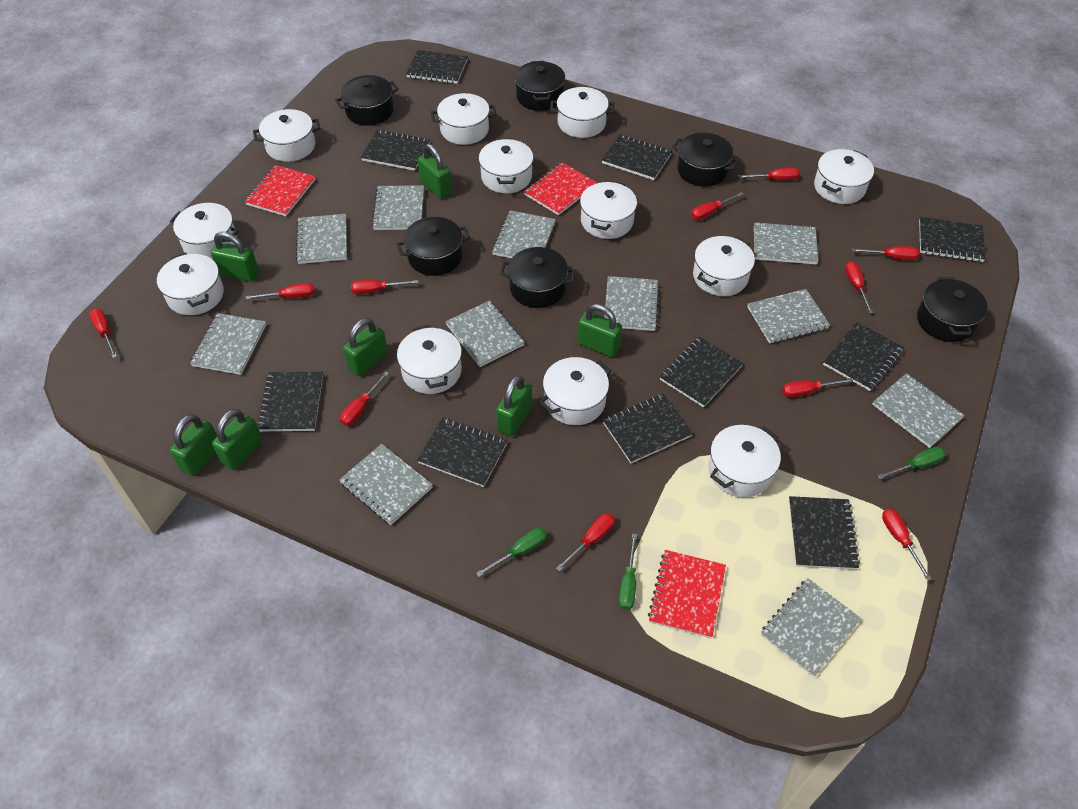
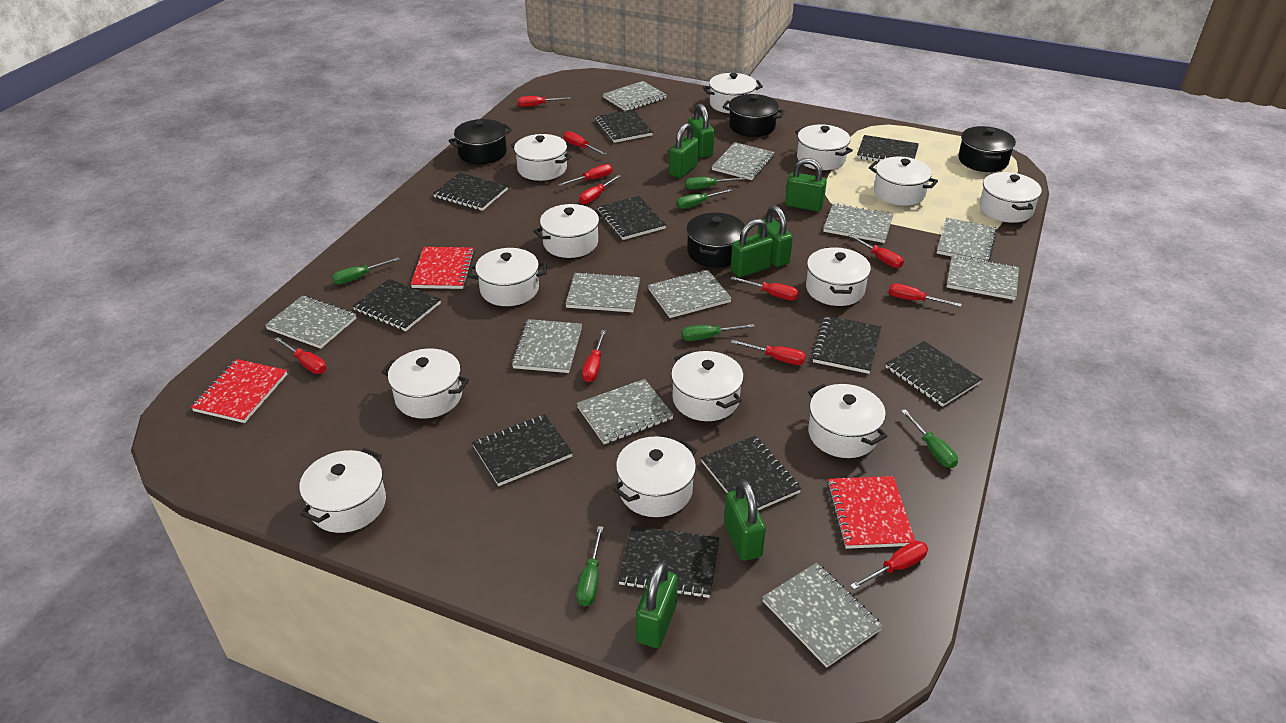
black pot: 6 -> 4
green screwdriver: 3 -> 6
white pot: 12 -> 13

